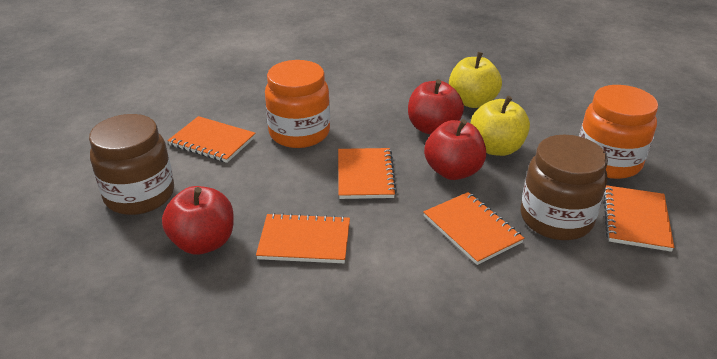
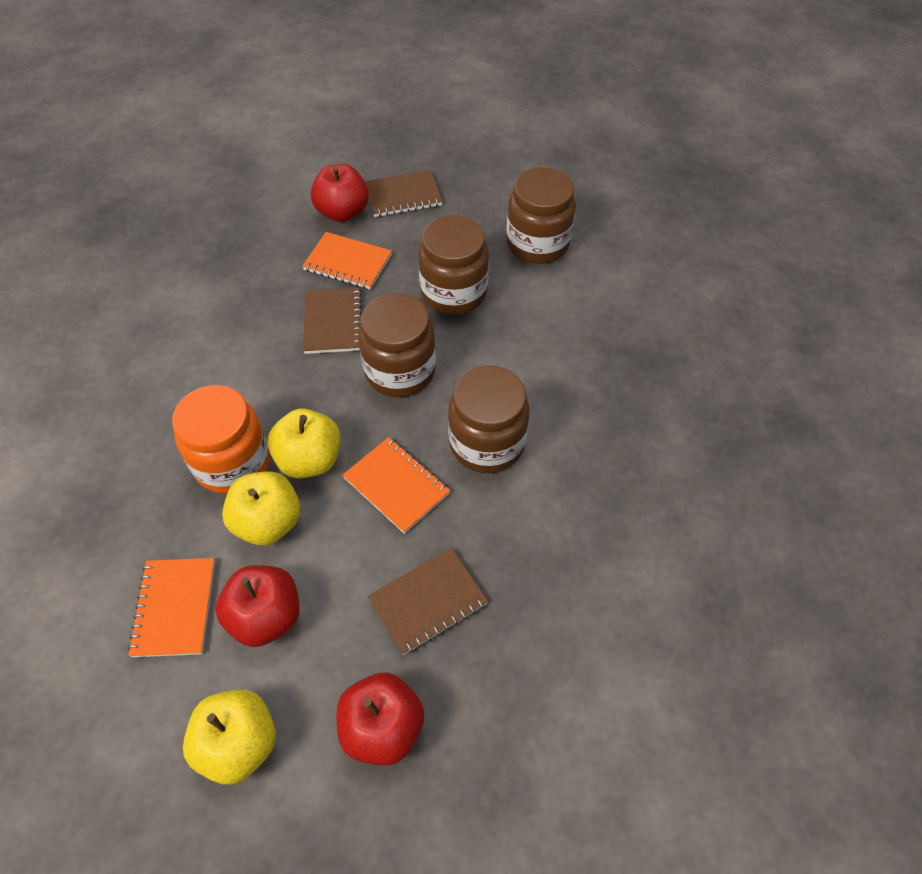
brown jar: 2 -> 4
brown notebook: 0 -> 3
orange jar: 2 -> 1
orange notebook: 5 -> 3
yellow apple: 2 -> 3

